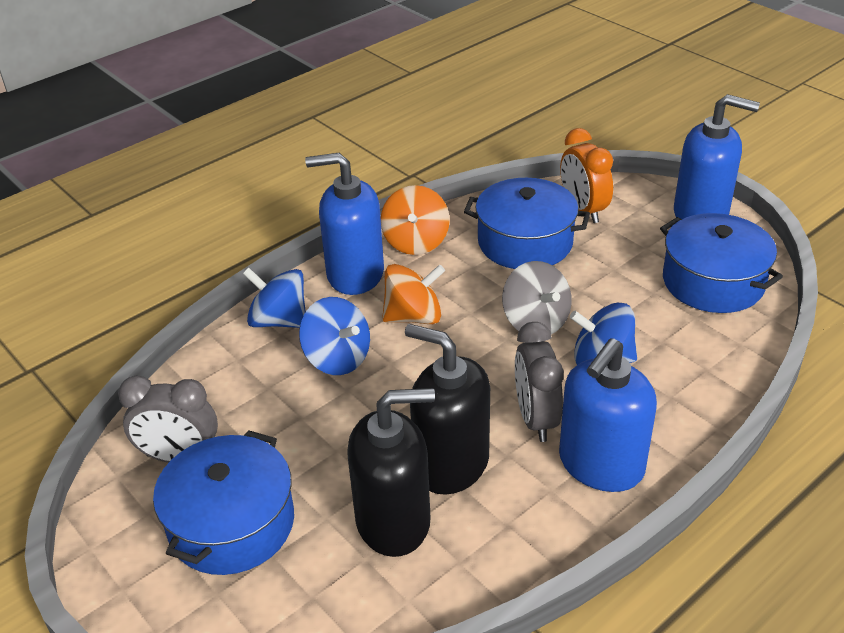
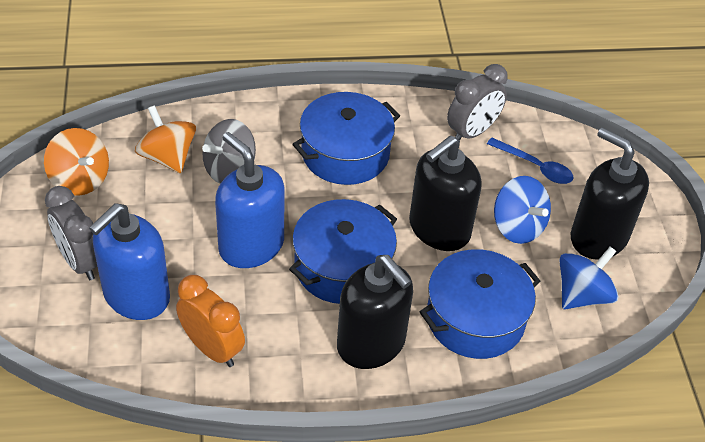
black soap dispenser: 2 -> 3
blue soap dispenser: 3 -> 2
blue spinning top: 3 -> 2
blue spoon: 0 -> 1

